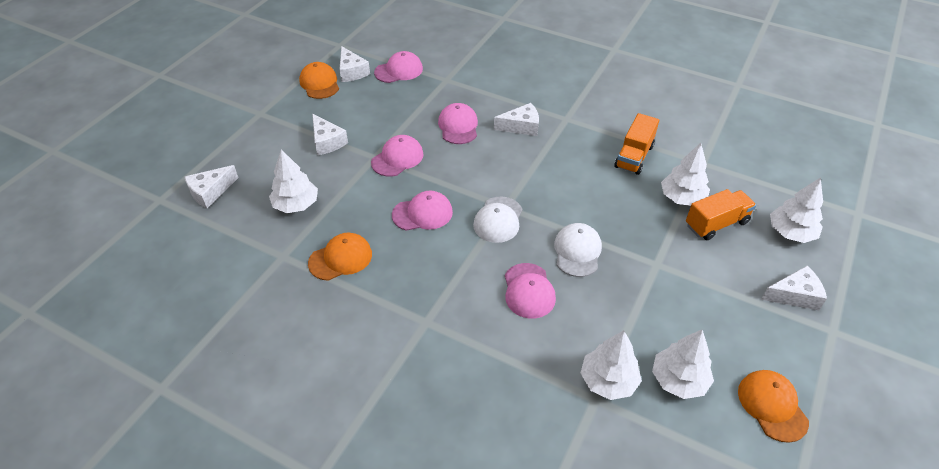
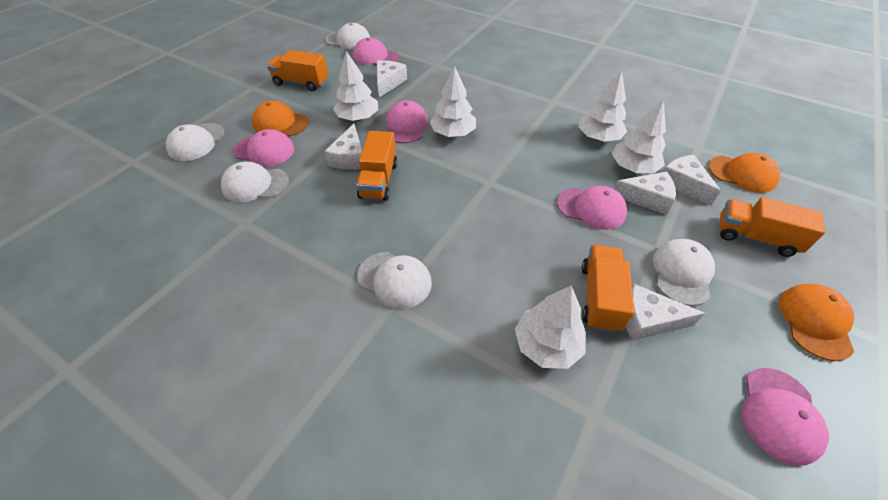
orange truck: 2 -> 4
white cap: 2 -> 5

